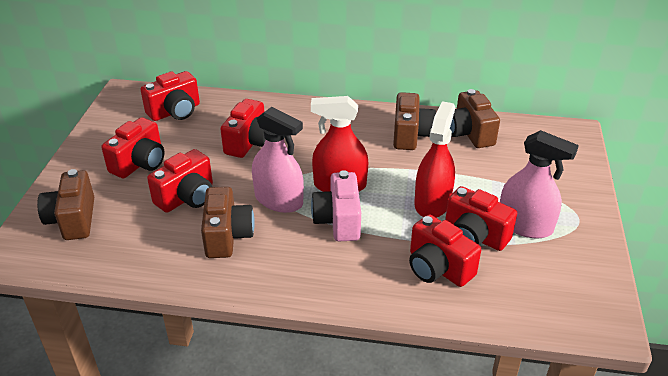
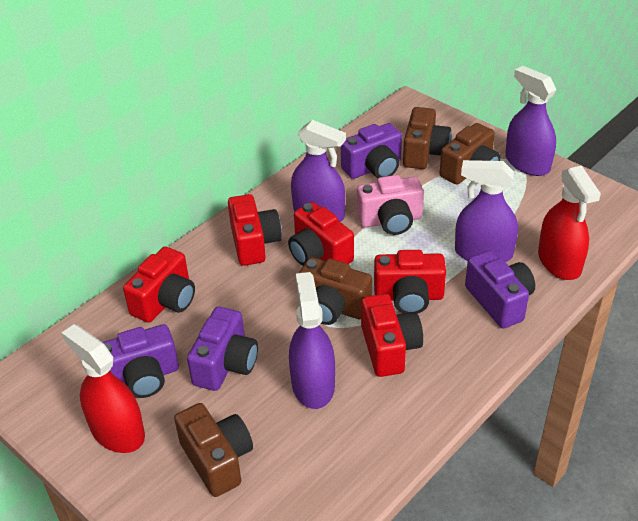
pink spray bottle: 2 -> 0
purple camera: 0 -> 4
purple spray bottle: 0 -> 4
red camera: 6 -> 5

